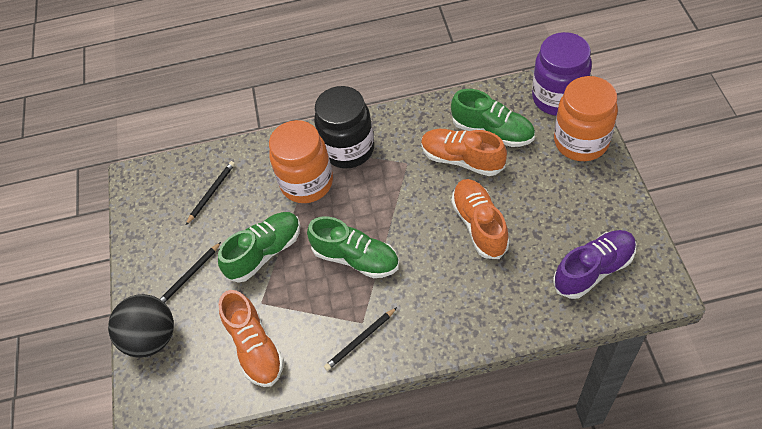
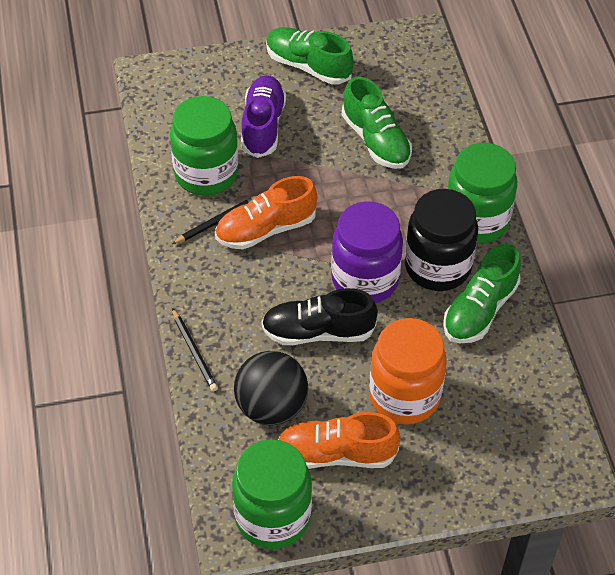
black pencil: 3 -> 2
black shoe: 0 -> 1
green jar: 0 -> 3
orange jar: 2 -> 1
orange shoe: 3 -> 2

